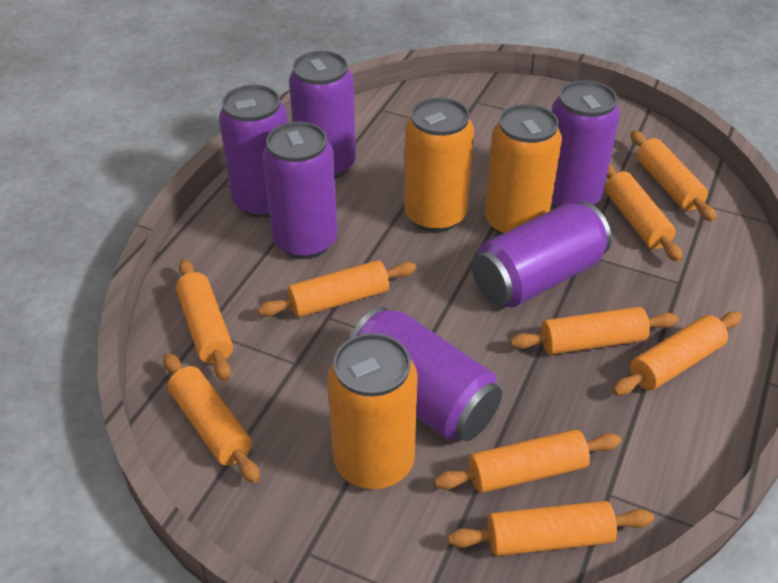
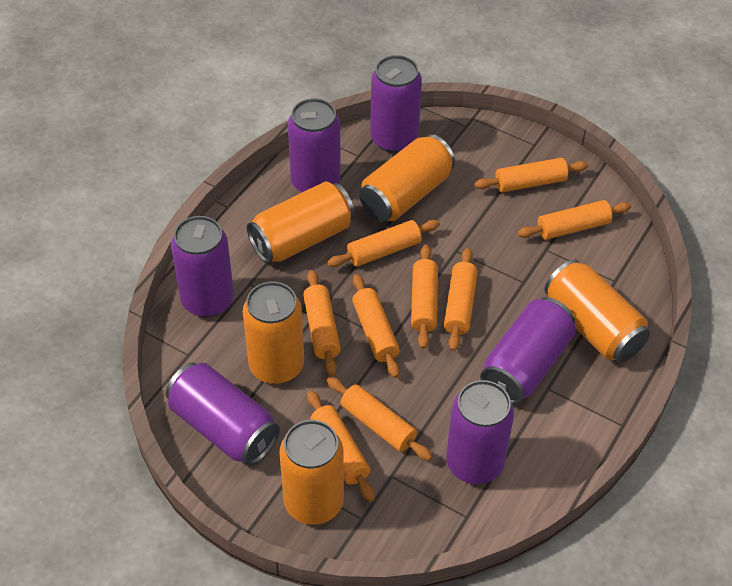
orange can: 3 -> 5

